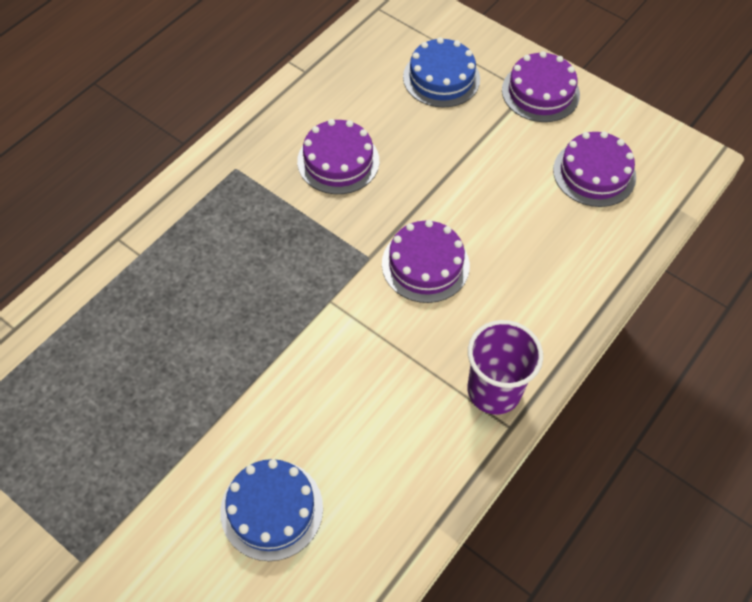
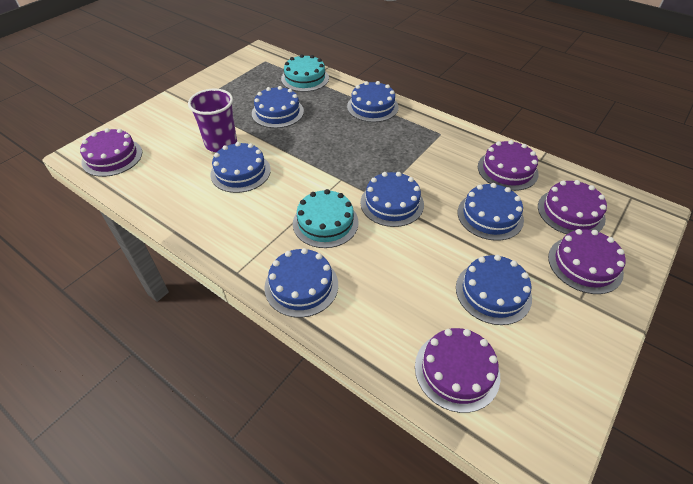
blue cake: 2 -> 7
purple cake: 4 -> 5
turquoise cake: 0 -> 2

